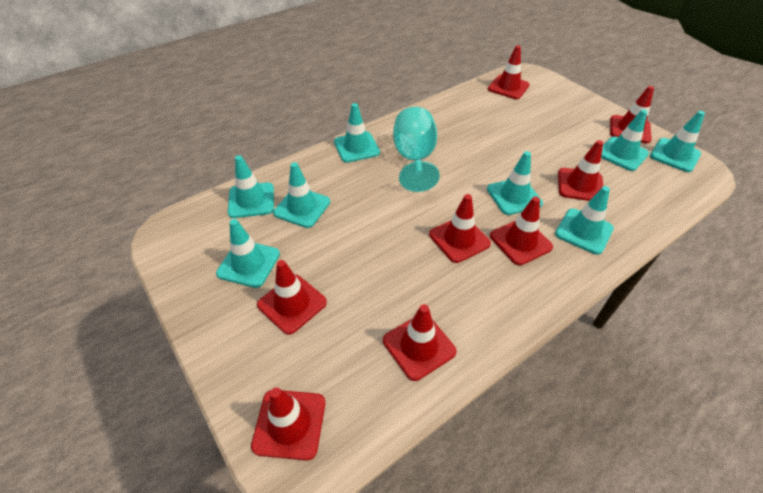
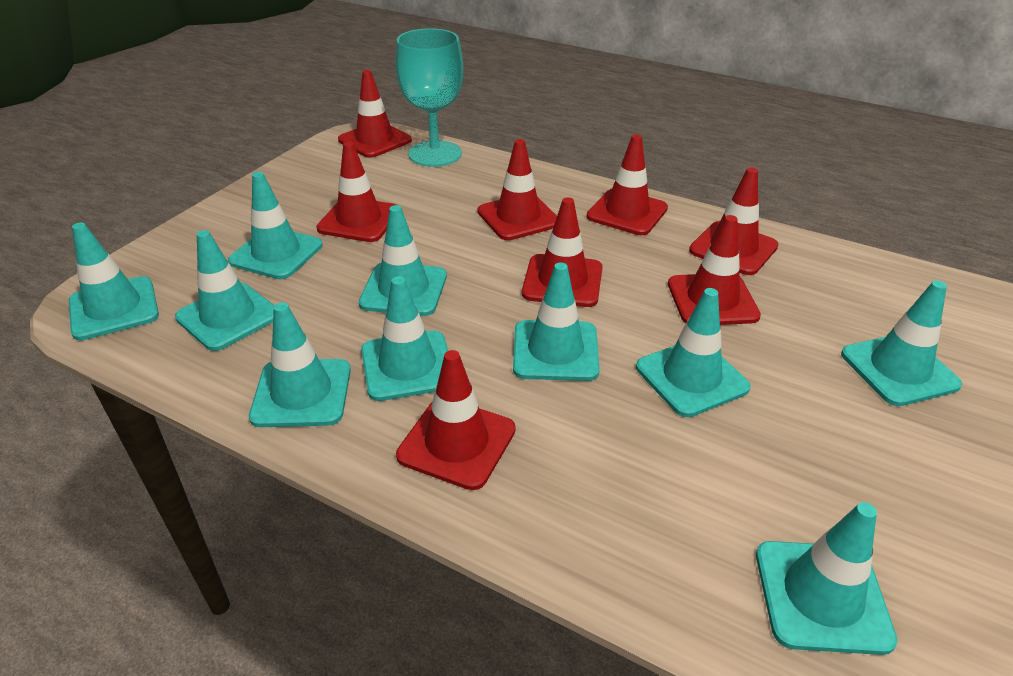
turquoise traffic cone: 8 -> 10

